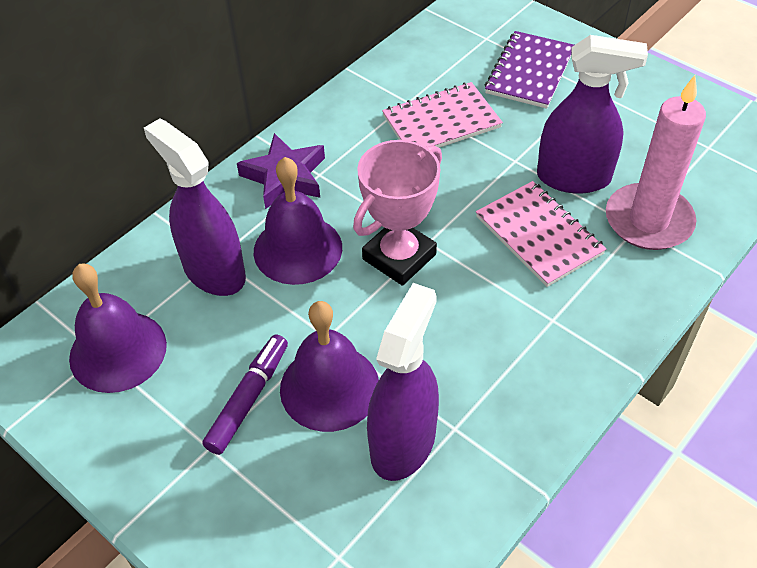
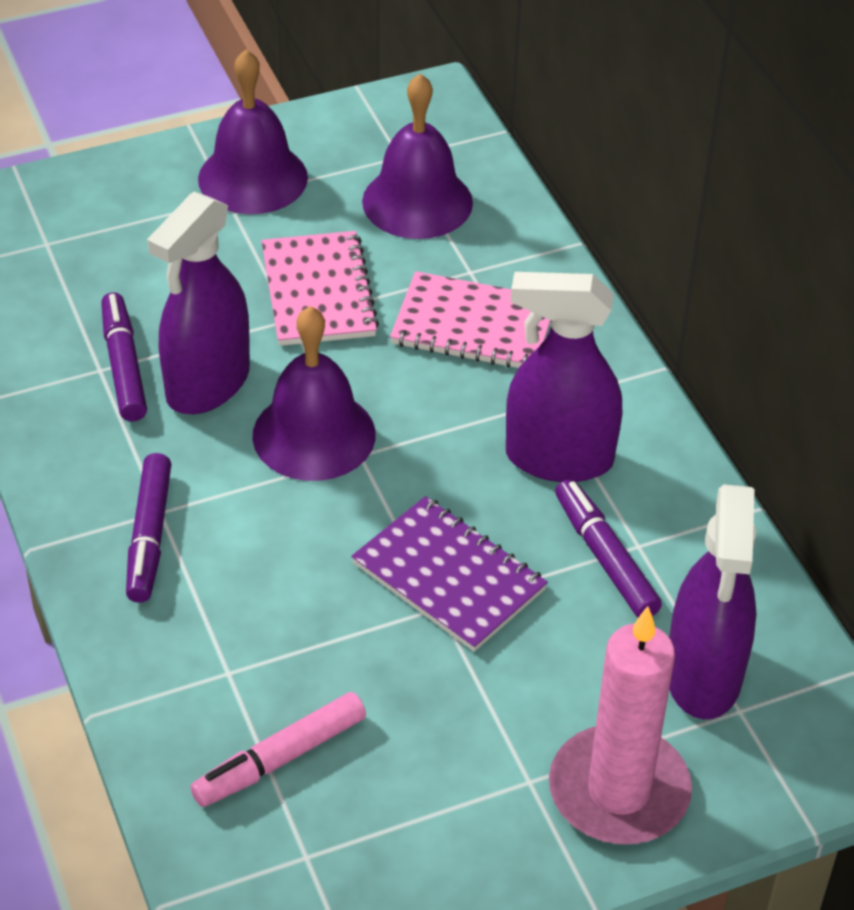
pink marker: 0 -> 1
pink trophy: 1 -> 0
purple marker: 1 -> 3
purple star: 1 -> 0

